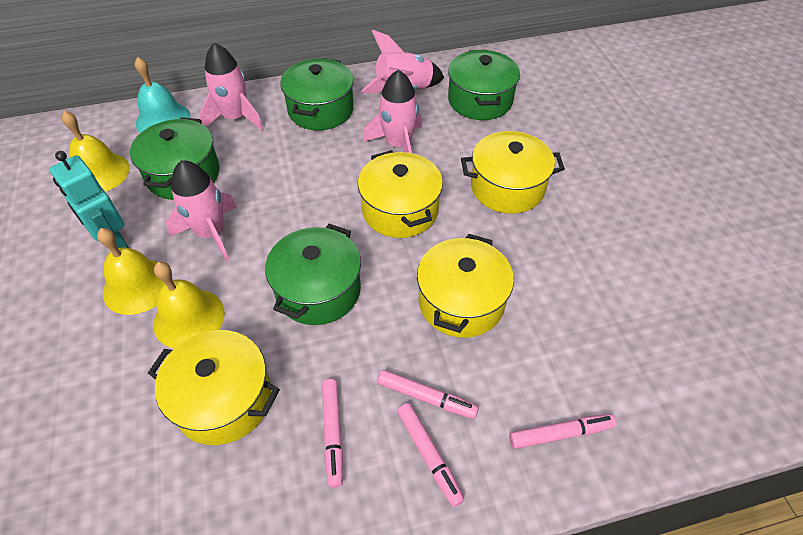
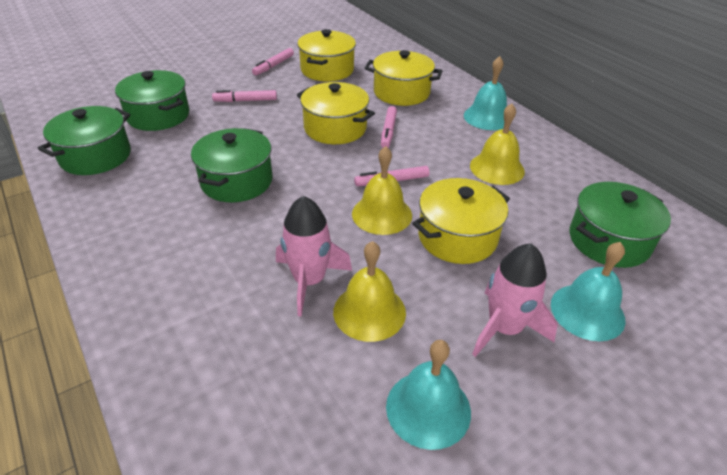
pink rocket: 4 -> 2
turquoise bell: 1 -> 3
turquoise robot: 1 -> 0

